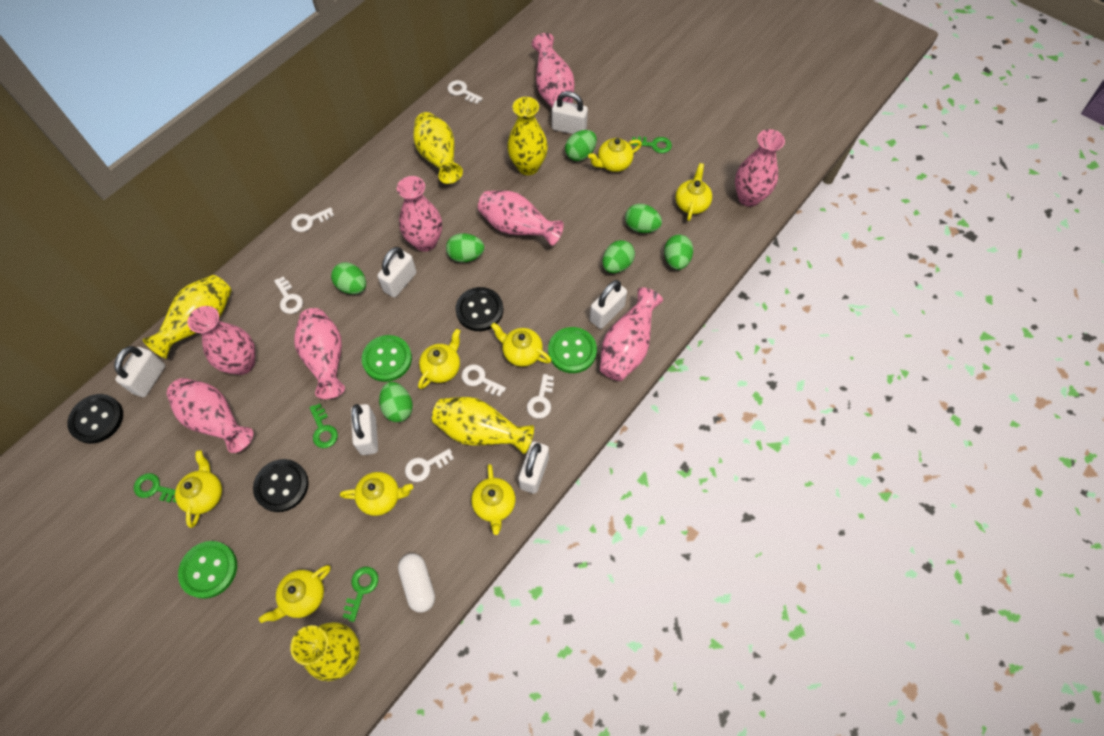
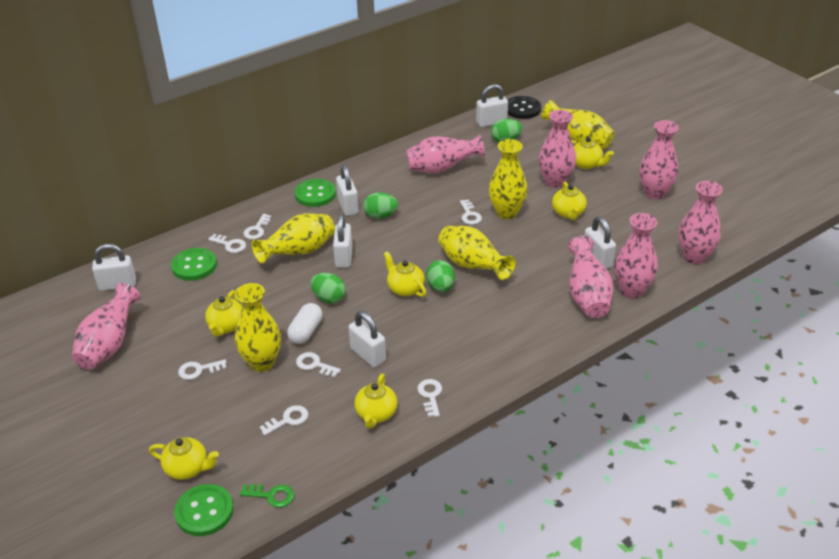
black button: 3 -> 1
green egg: 7 -> 4
green key: 4 -> 1
pink vase: 8 -> 7
white key: 6 -> 7
yellow teapot: 8 -> 6

